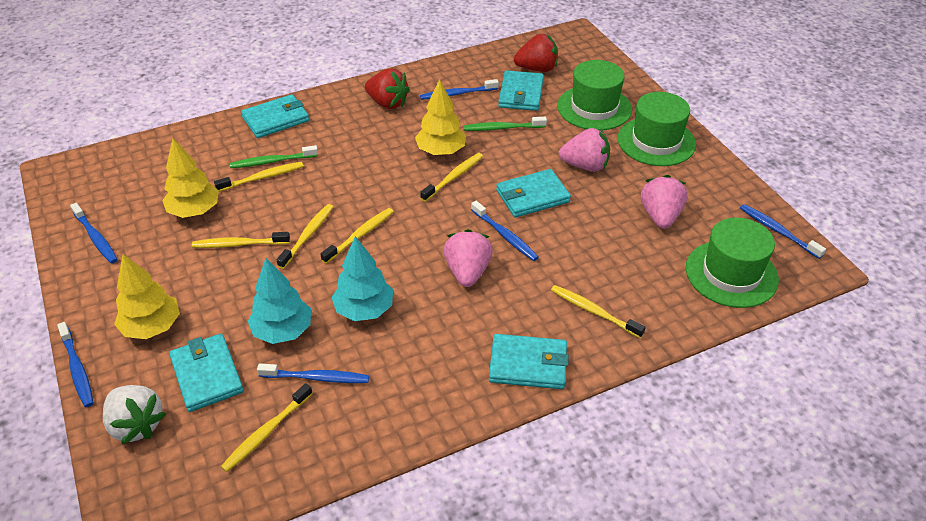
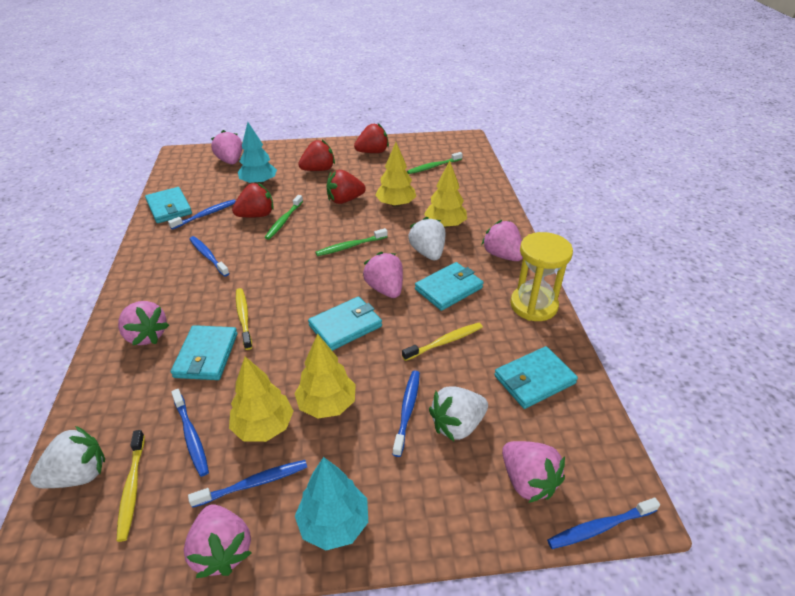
green hat: 3 -> 0
green toothbrush: 2 -> 3
pink strawberry: 3 -> 6
red strawberry: 2 -> 4
white strawberry: 1 -> 3
yellow hourglass: 0 -> 1
yellow toothbrush: 7 -> 3
yellow tree: 3 -> 4

